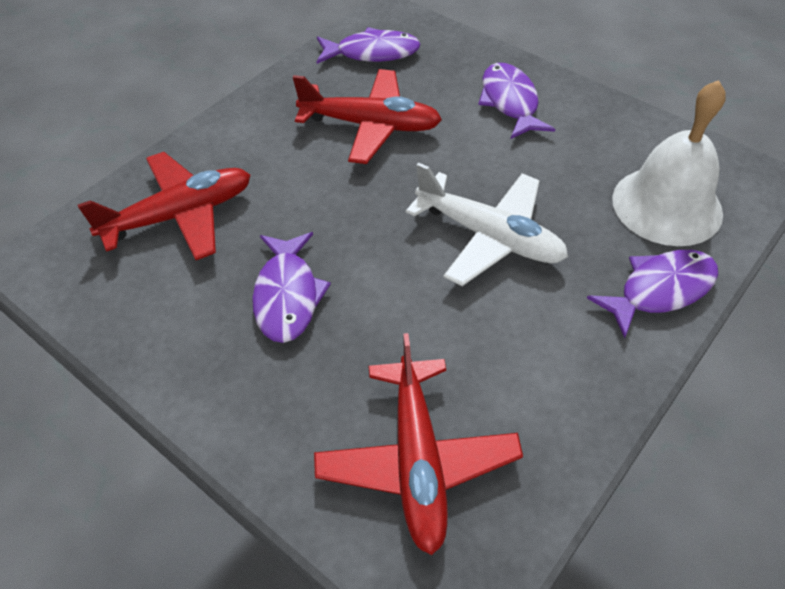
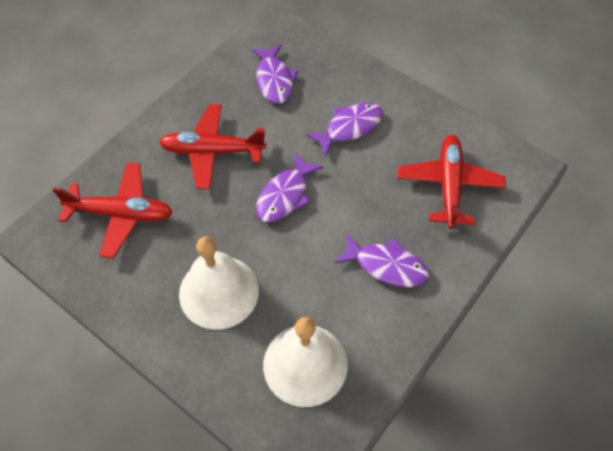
white bell: 1 -> 2
white plane: 1 -> 0

